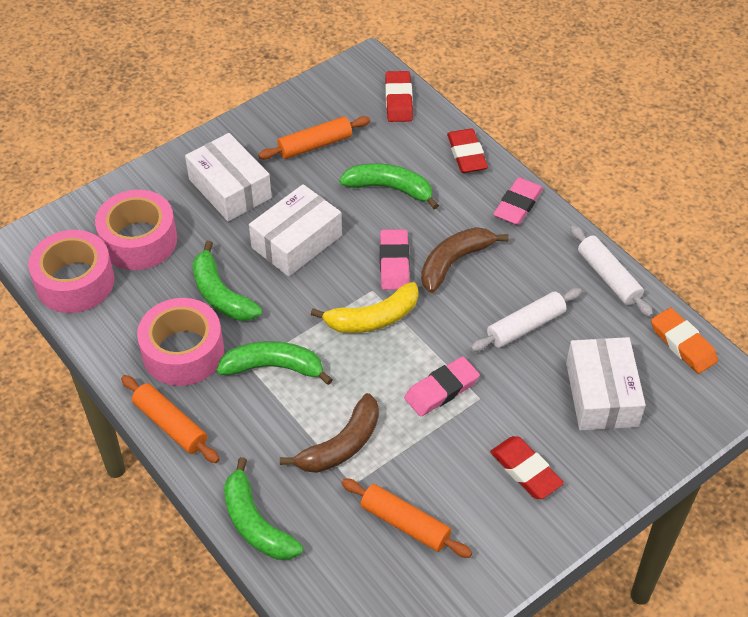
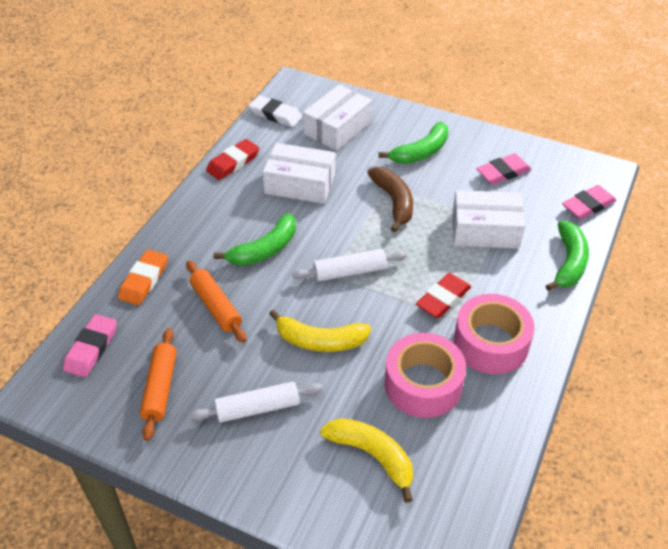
brown banana: 2 -> 1
green banana: 4 -> 3
orange rolling pin: 3 -> 2
pink tape: 3 -> 2
red eraser: 3 -> 2
white eraser: 0 -> 1
yellow banana: 1 -> 2

